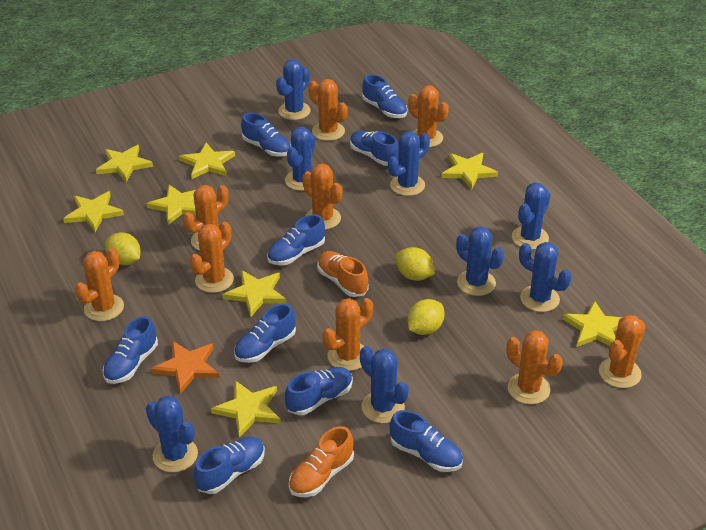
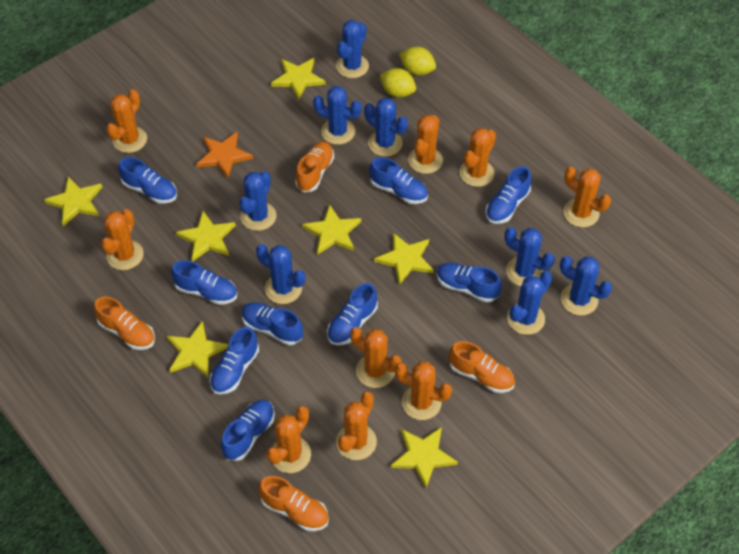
orange shoe: 2 -> 4
yellow lemon: 3 -> 2
yellow star: 8 -> 7

